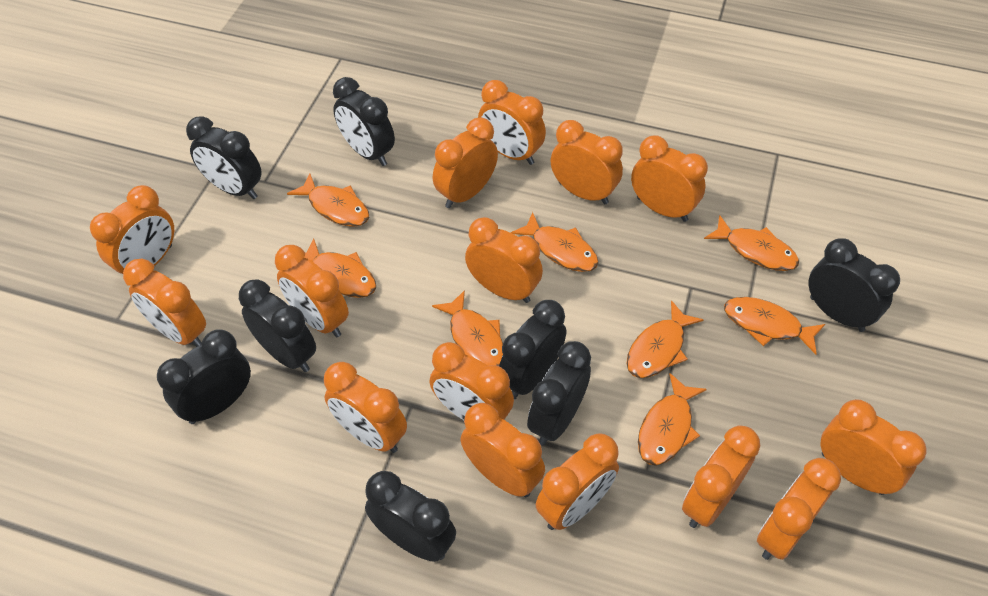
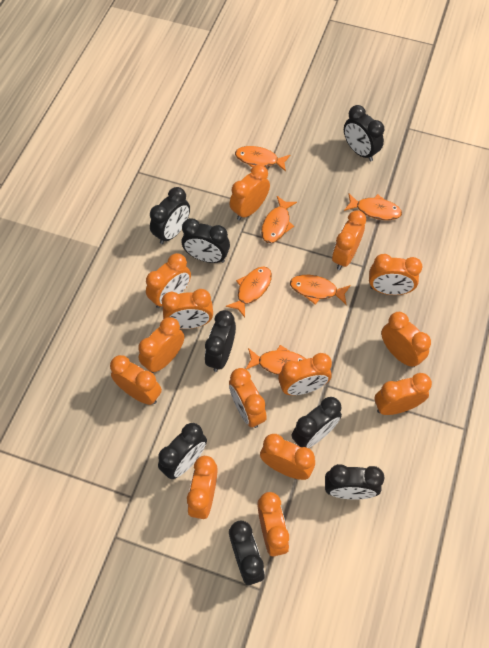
orange clock: 15 -> 14
orange fish: 8 -> 6

